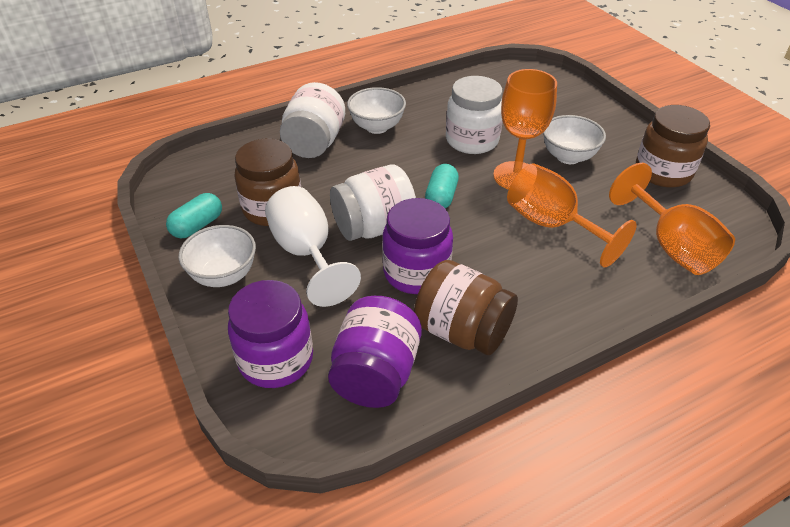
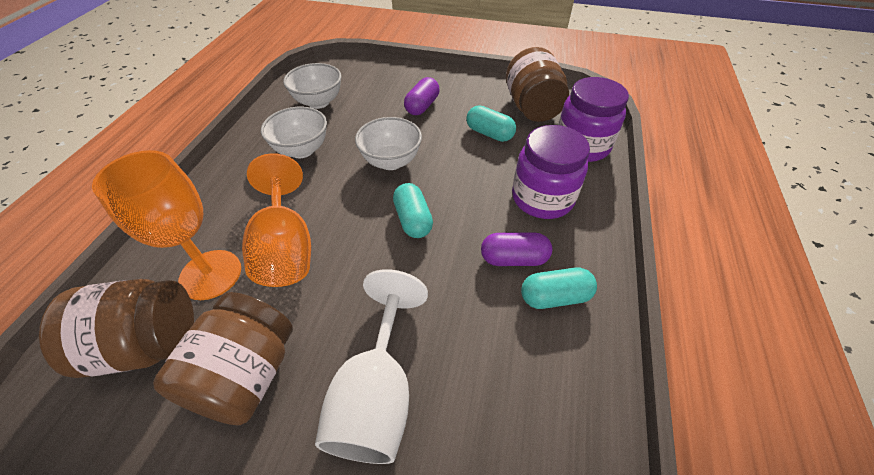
orange goblet: 3 -> 2
purple capsule: 0 -> 2
purple jar: 3 -> 2
turquoise capsule: 2 -> 3
white jar: 3 -> 0

